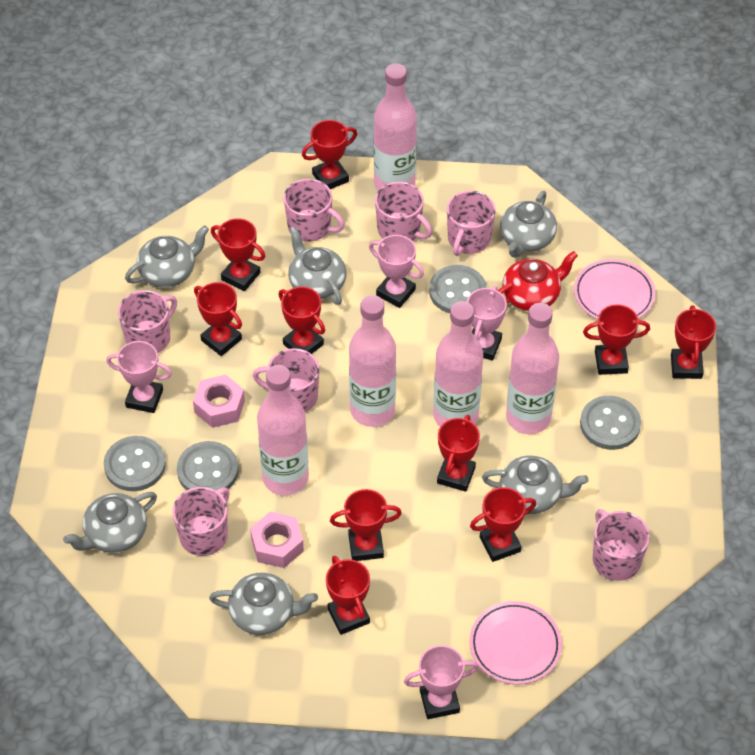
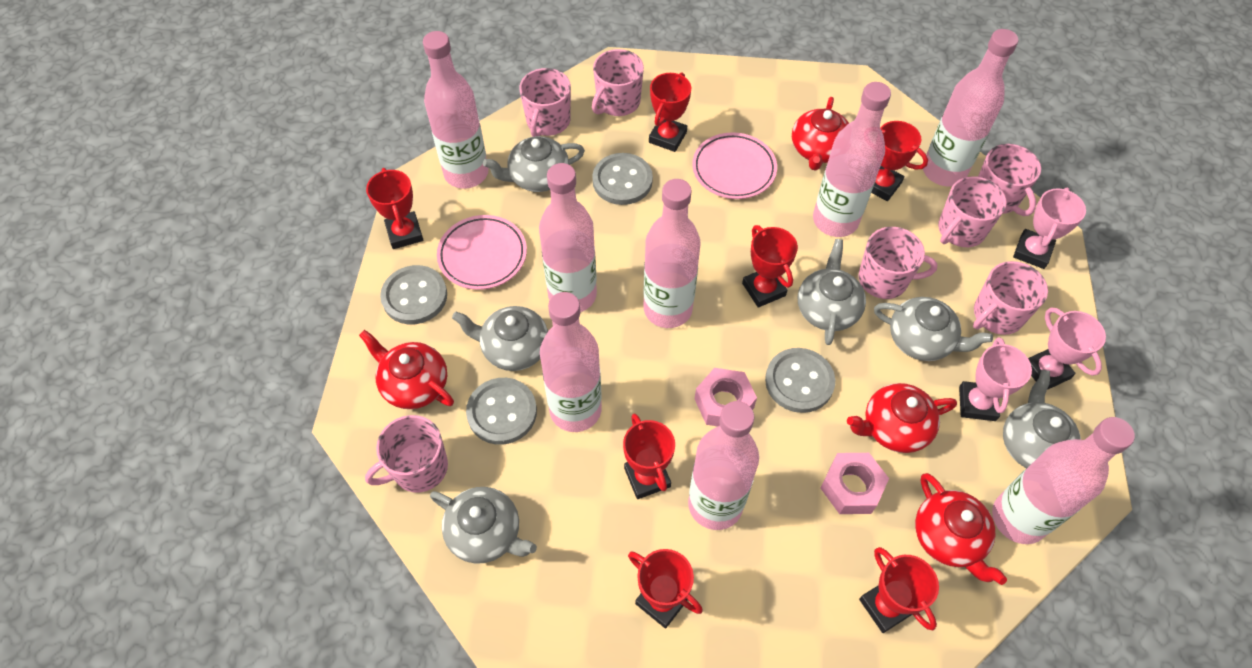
pink bottle: 5 -> 8
pink trophy: 4 -> 3
red teapot: 1 -> 4
red trophy: 10 -> 7

